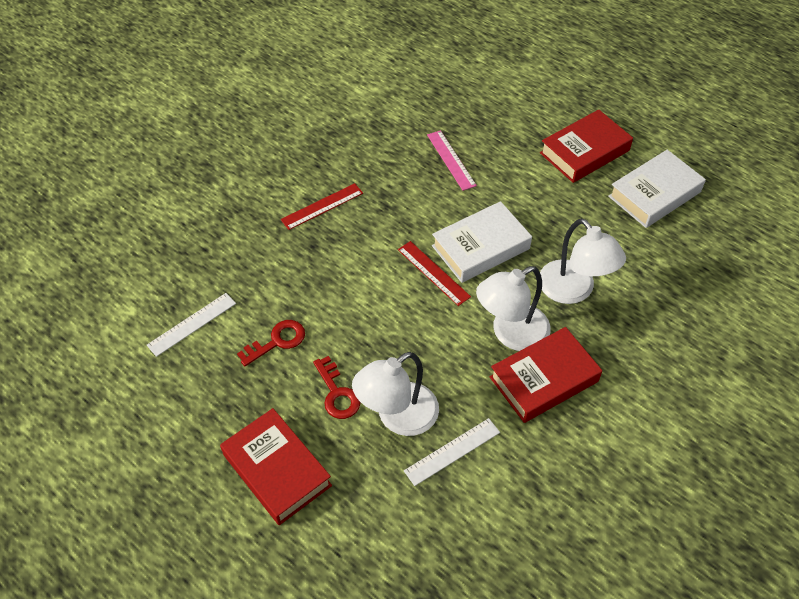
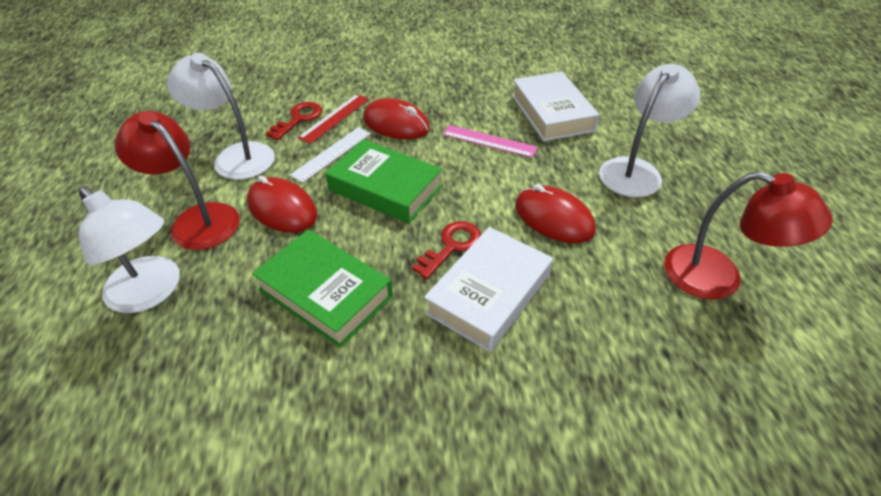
green book: 0 -> 2
red book: 3 -> 0
red lamp: 0 -> 2
red mouse: 0 -> 3
red ruler: 2 -> 1
white ruler: 2 -> 1

